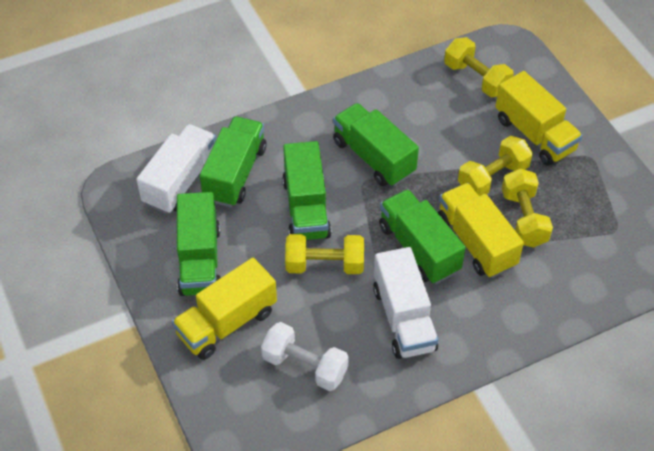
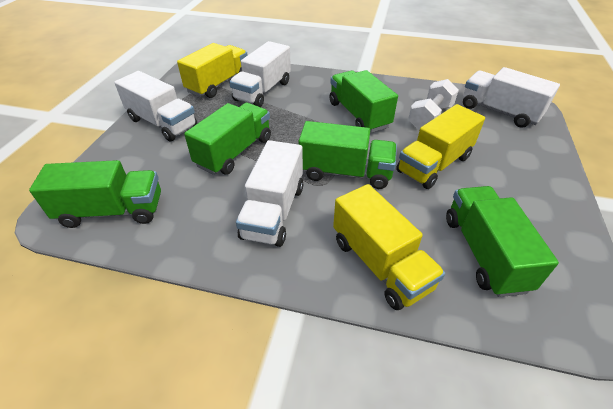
white truck: 2 -> 4
yellow dumbbell: 4 -> 0

